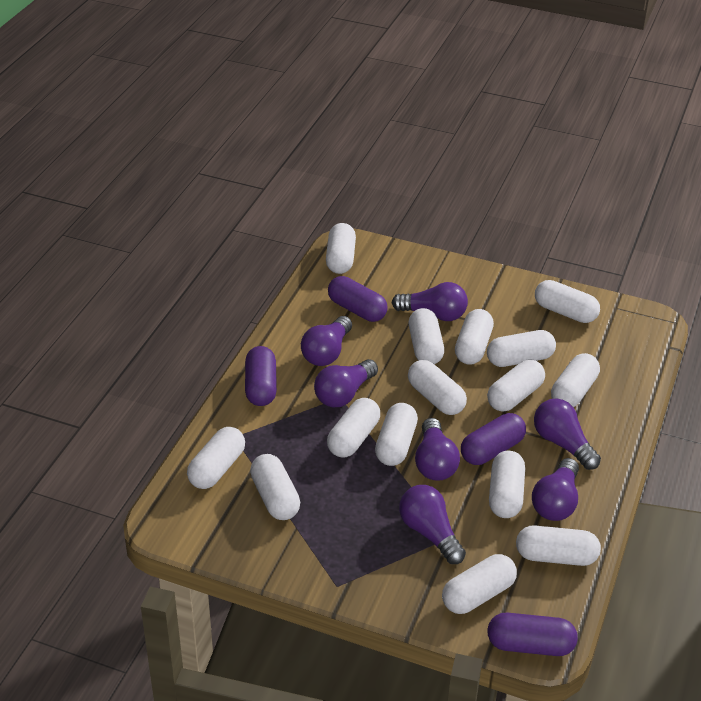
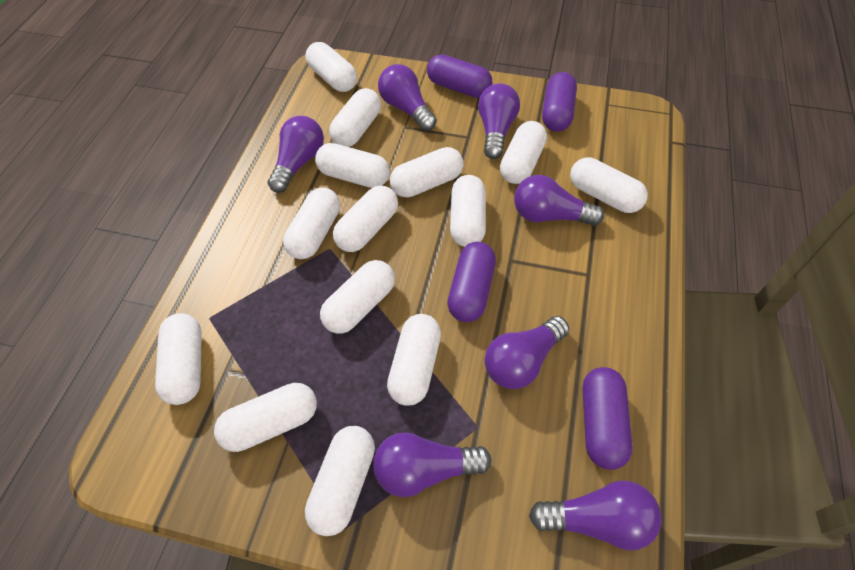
white capsule: 15 -> 14

